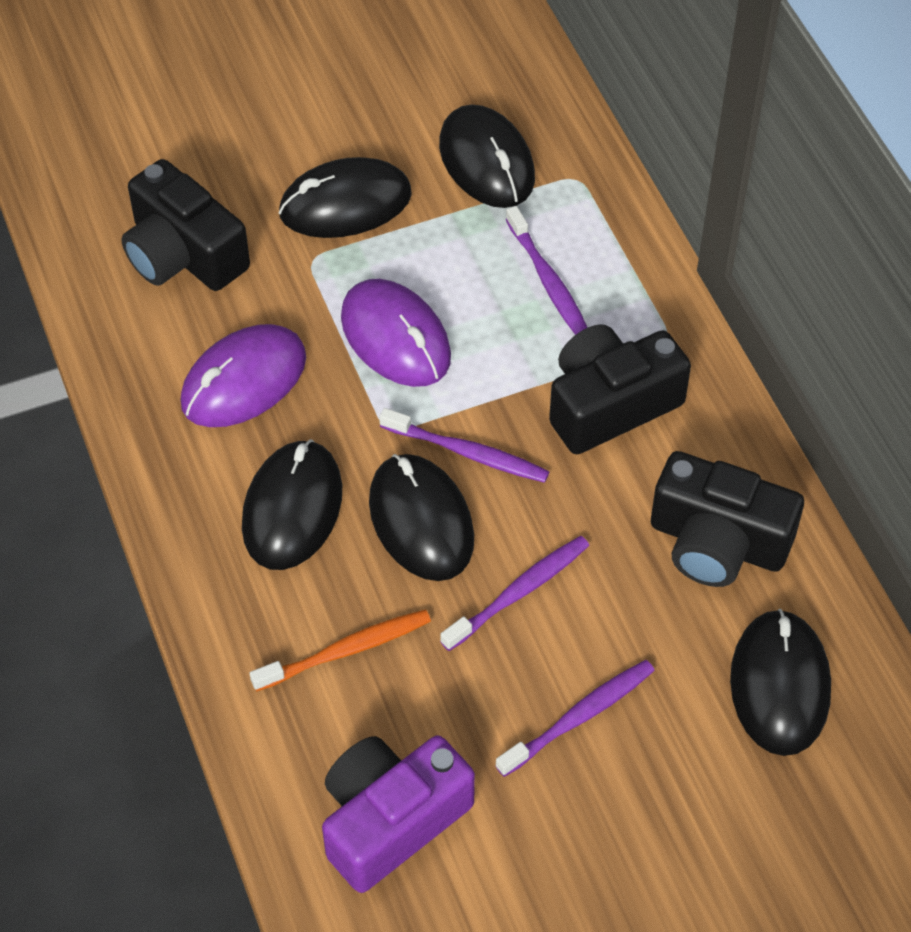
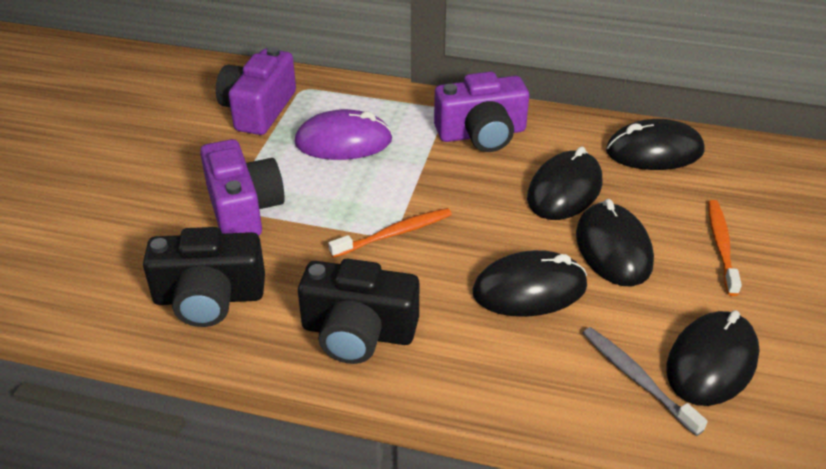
black camera: 3 -> 2
grey toothbrush: 0 -> 1
orange toothbrush: 1 -> 2
purple camera: 1 -> 3
purple mouse: 2 -> 1
purple toothbrush: 4 -> 0

